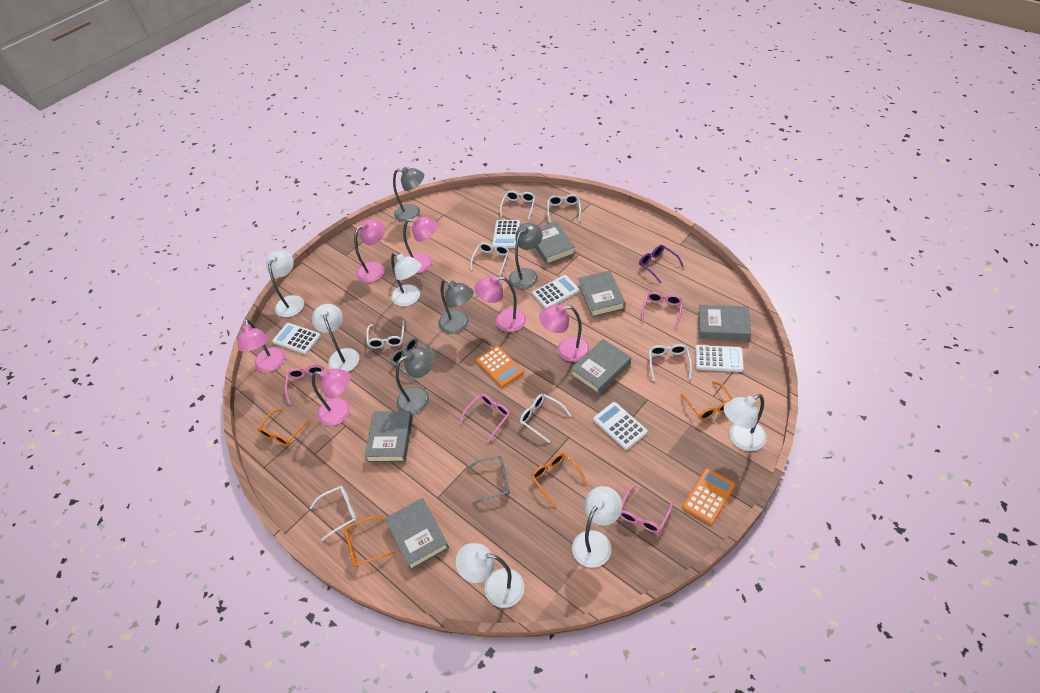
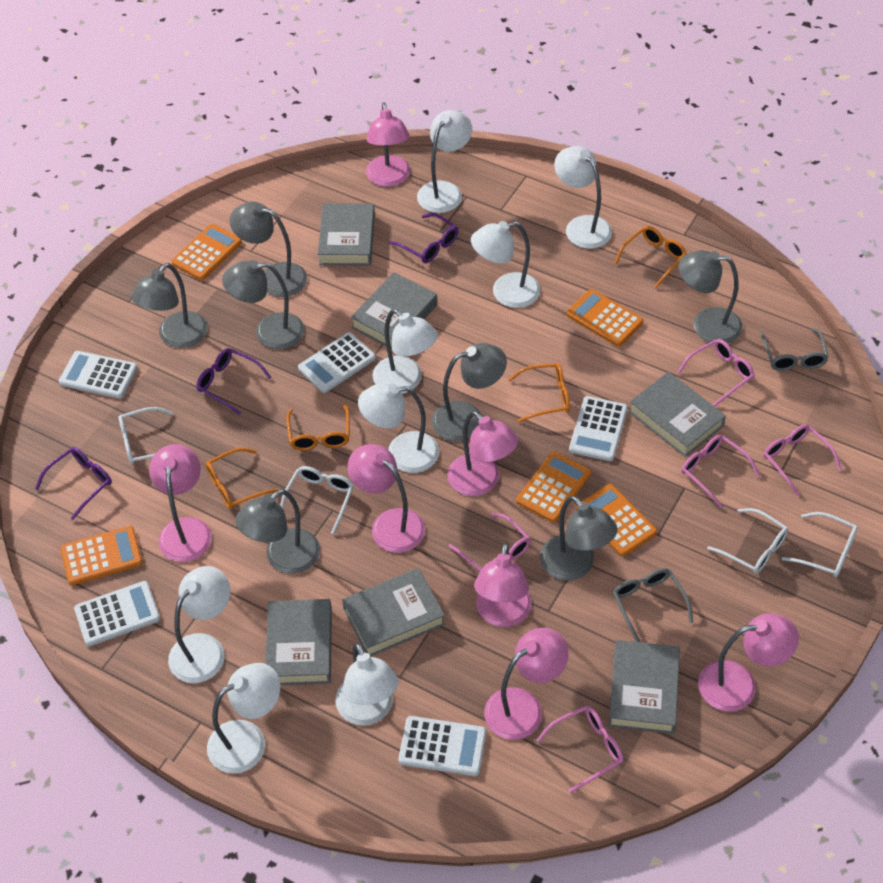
grey lamp: 4 -> 7
orange calculator: 2 -> 5
pink glasses: 4 -> 5
pink lamp: 6 -> 7
purple glasses: 1 -> 3
white glasses: 7 -> 4
white lamp: 6 -> 8

